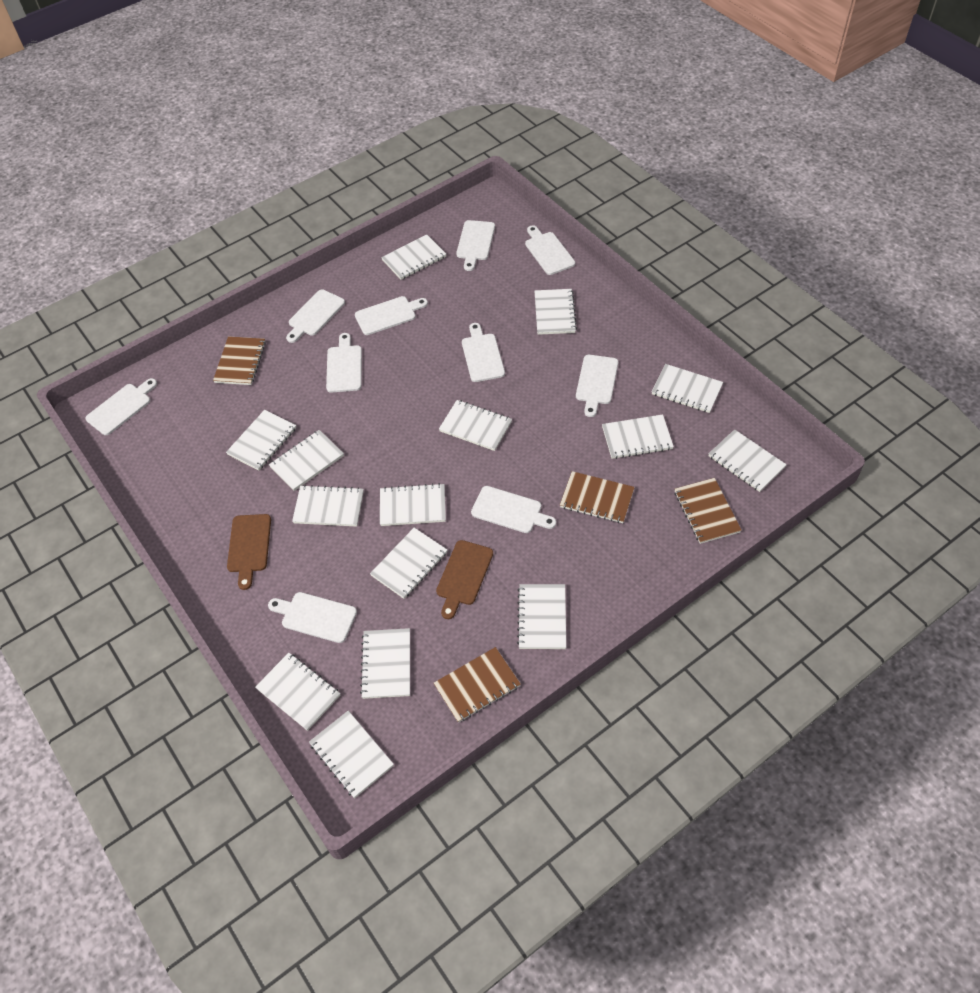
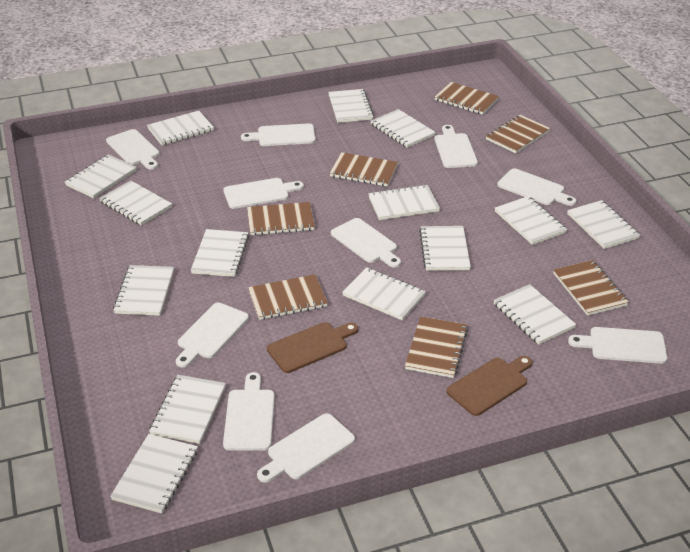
brown notebook: 4 -> 7

